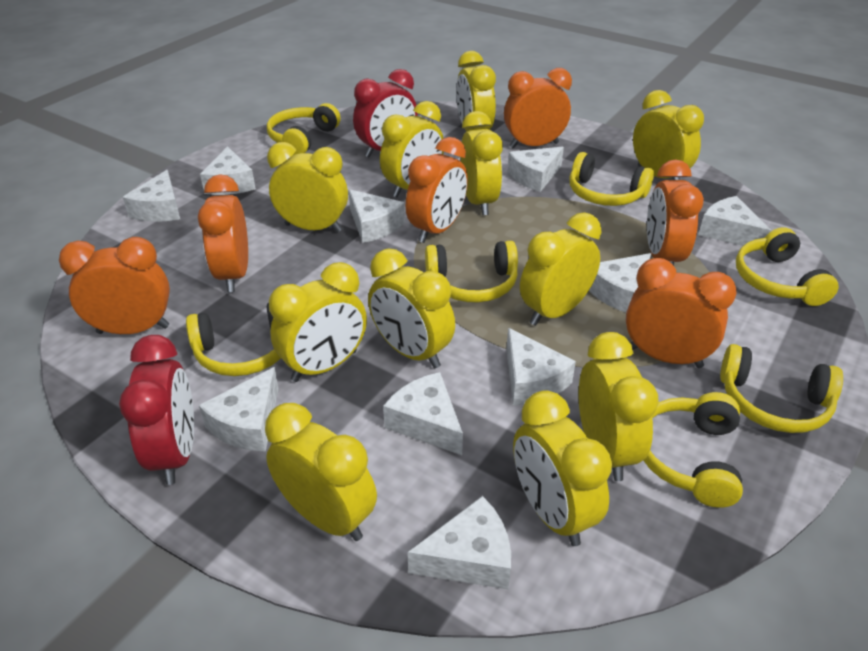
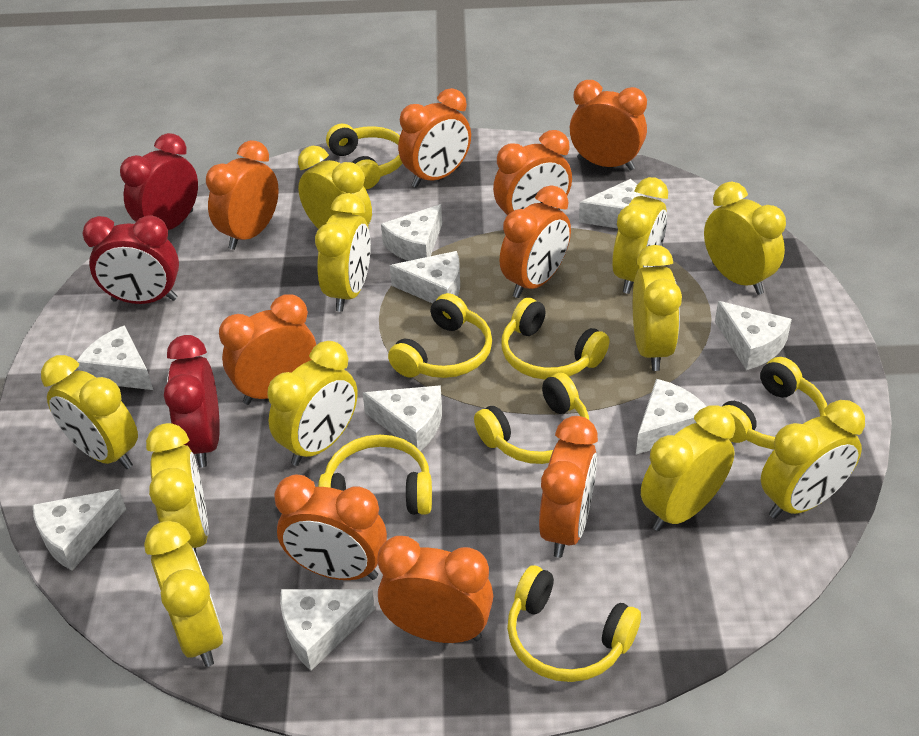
orange clock: 6 -> 9
red clock: 2 -> 3
white cheese: 10 -> 9

